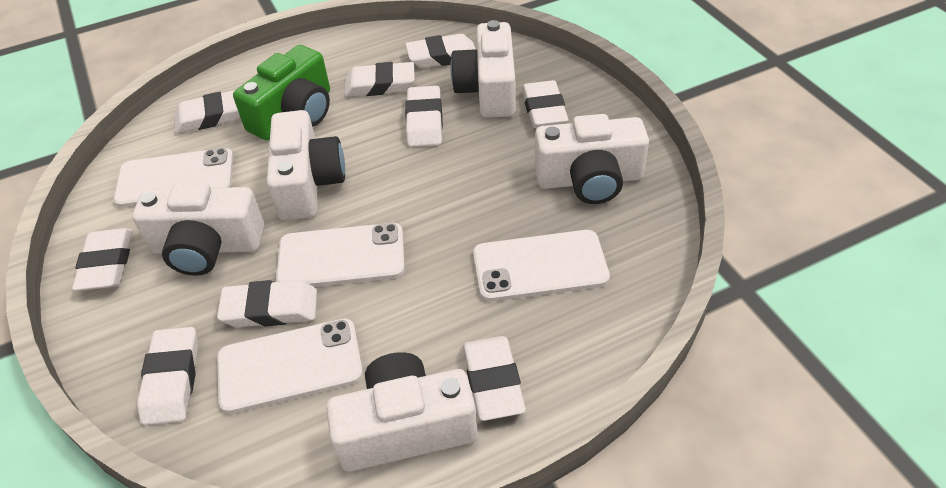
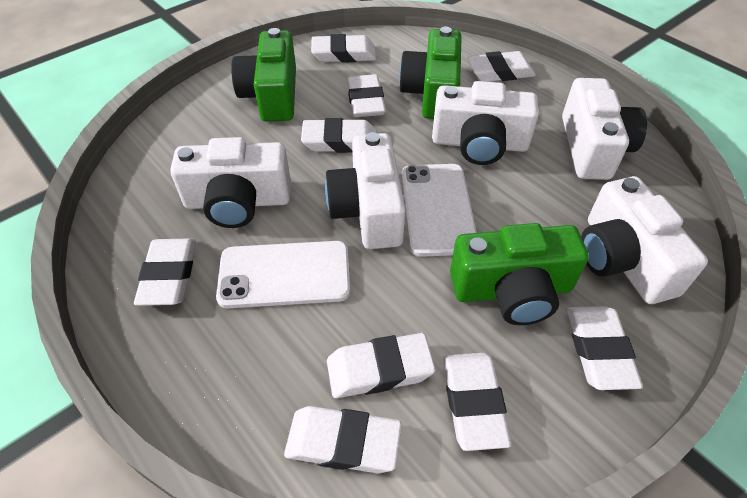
green camera: 1 -> 3
white phone: 4 -> 2

